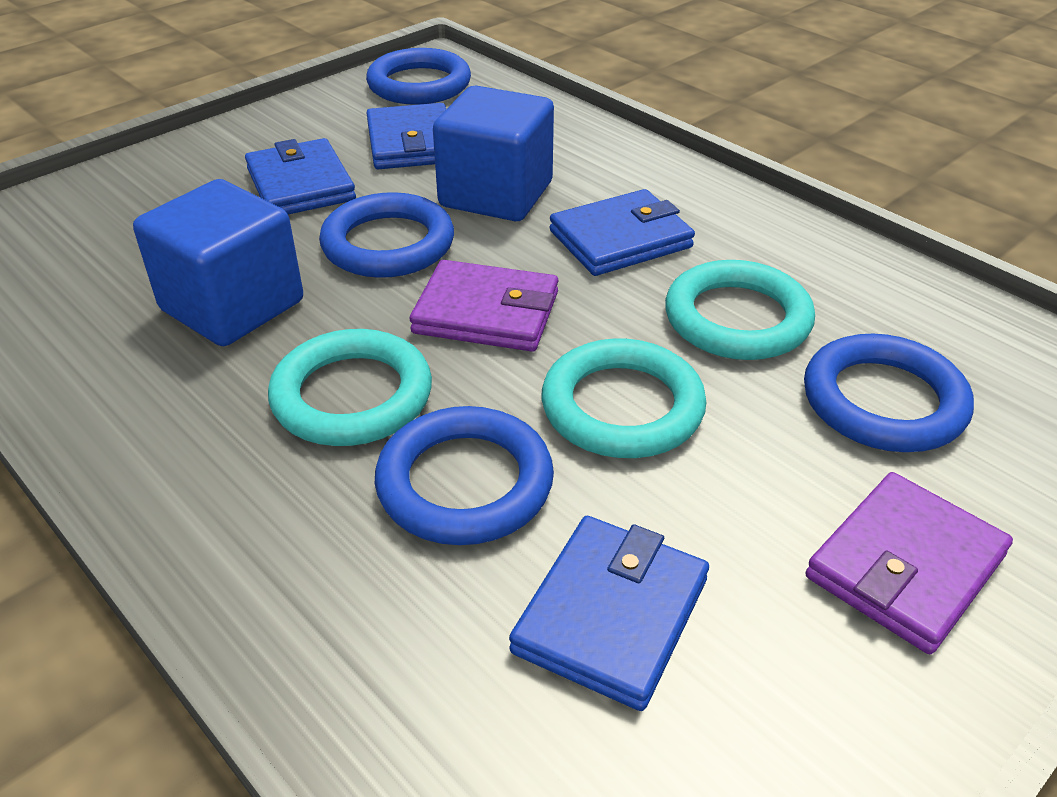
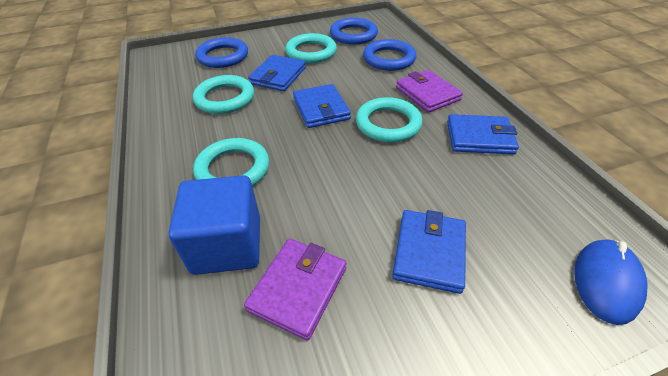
blue cube: 2 -> 1
blue mouse: 0 -> 1
blue ring: 4 -> 3
turquoise ring: 3 -> 4

